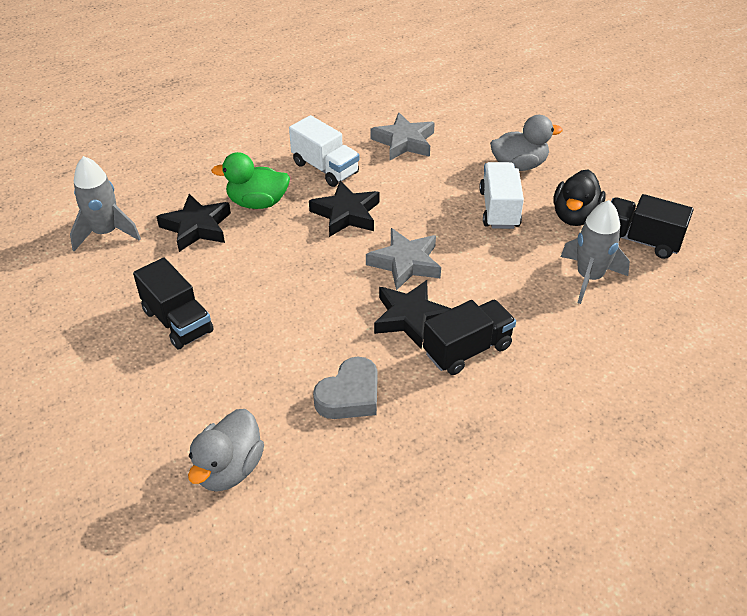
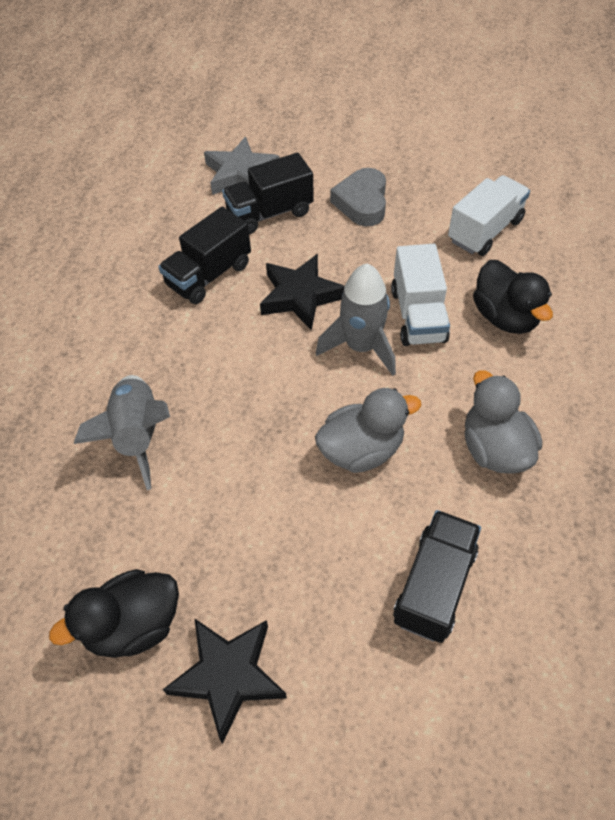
black duck: 1 -> 2
black star: 3 -> 2
green duck: 1 -> 0
grey star: 2 -> 1

